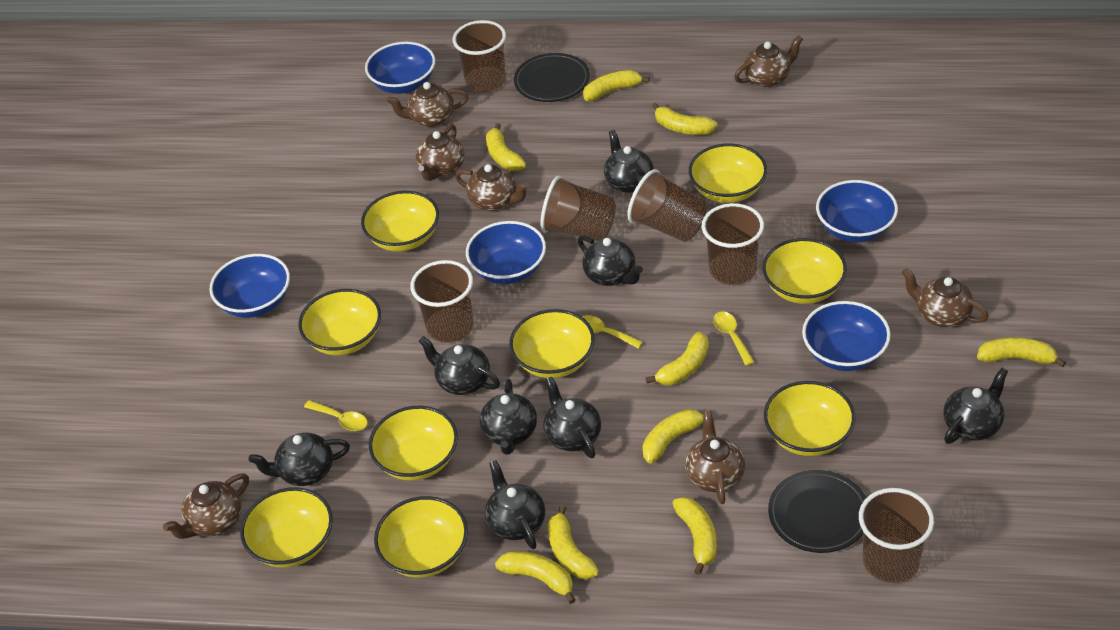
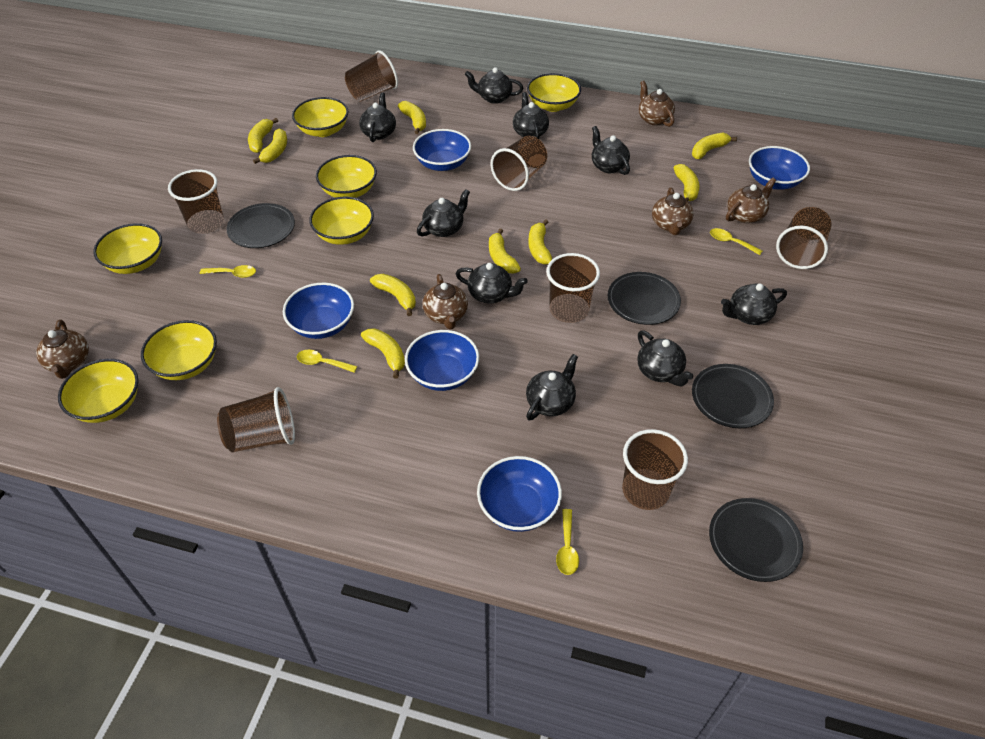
black plate: 2 -> 4
black teapot: 8 -> 9
brown cup: 6 -> 7
brown teapot: 7 -> 5
yellow bowl: 9 -> 7
yellow spoon: 3 -> 4

